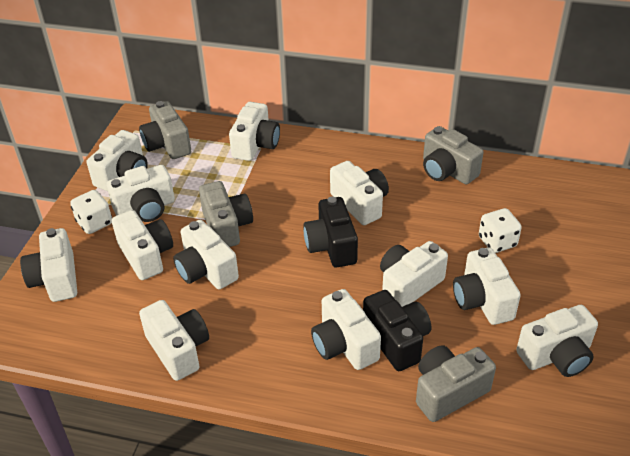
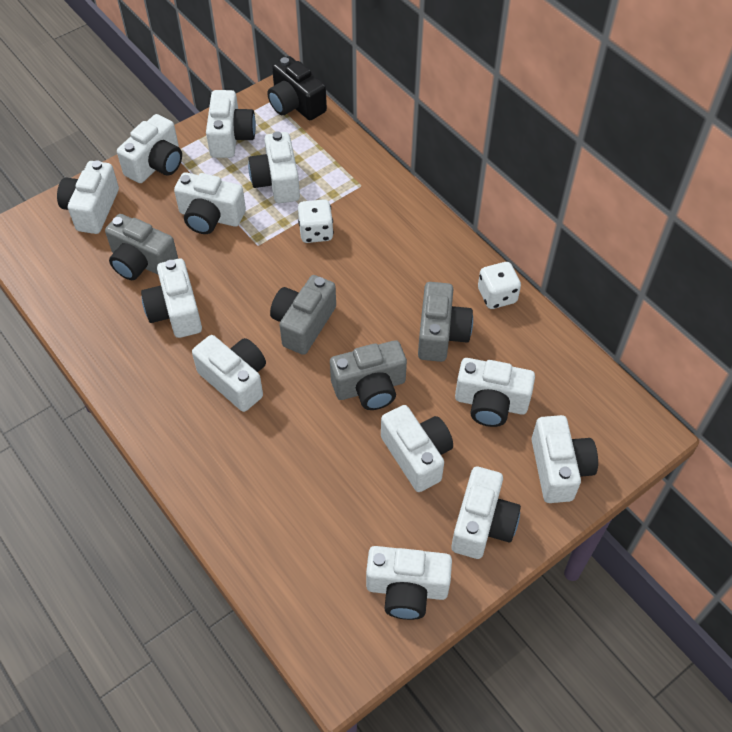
black camera: 2 -> 1

